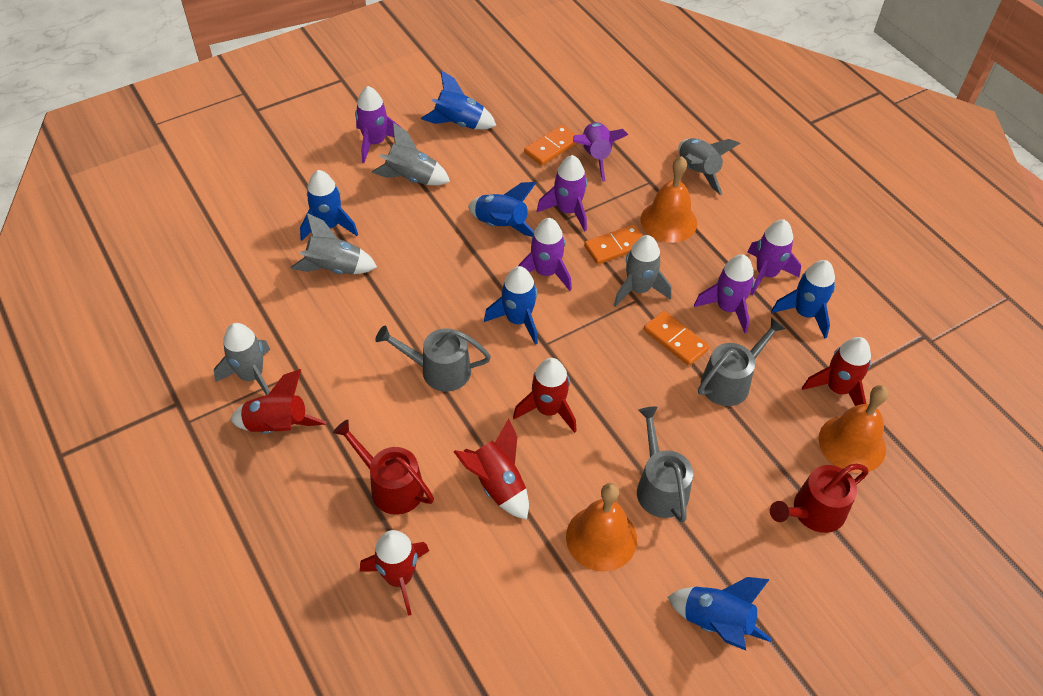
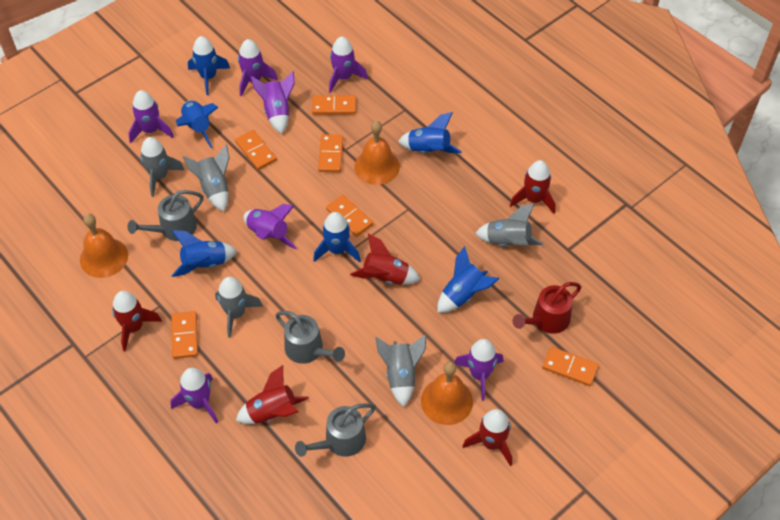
orange domino: 3 -> 6
purple rocket: 6 -> 7
red watering can: 2 -> 1

